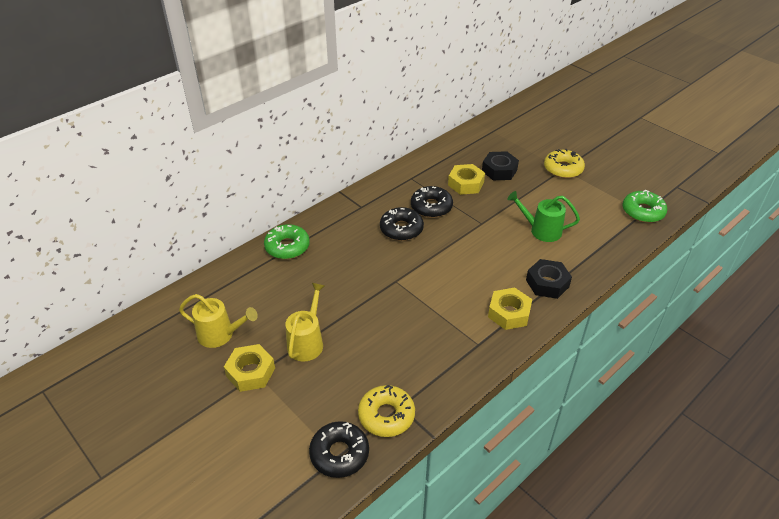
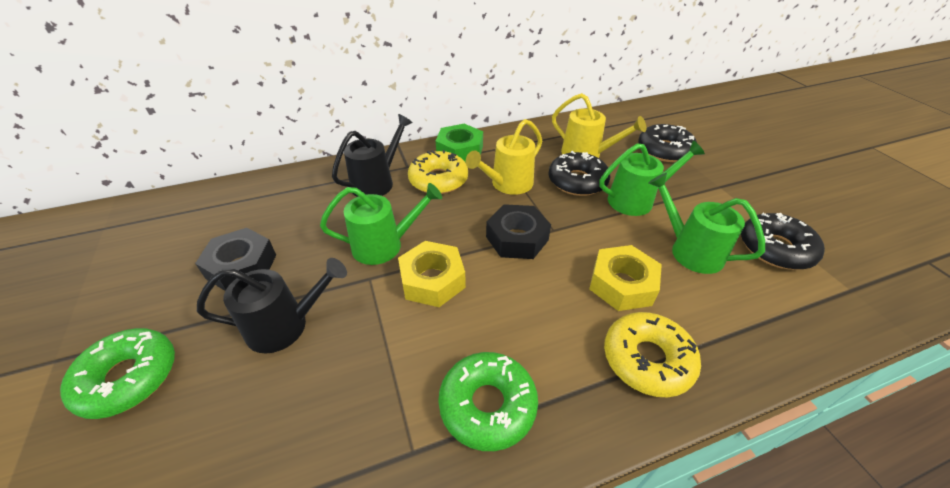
black watering can: 0 -> 2
green nut: 0 -> 1
green watering can: 1 -> 3
yellow nut: 3 -> 2

